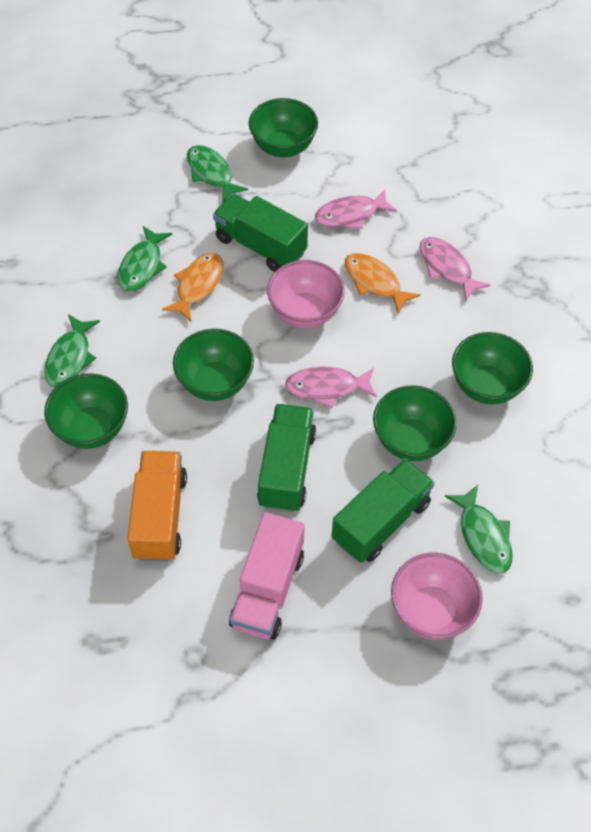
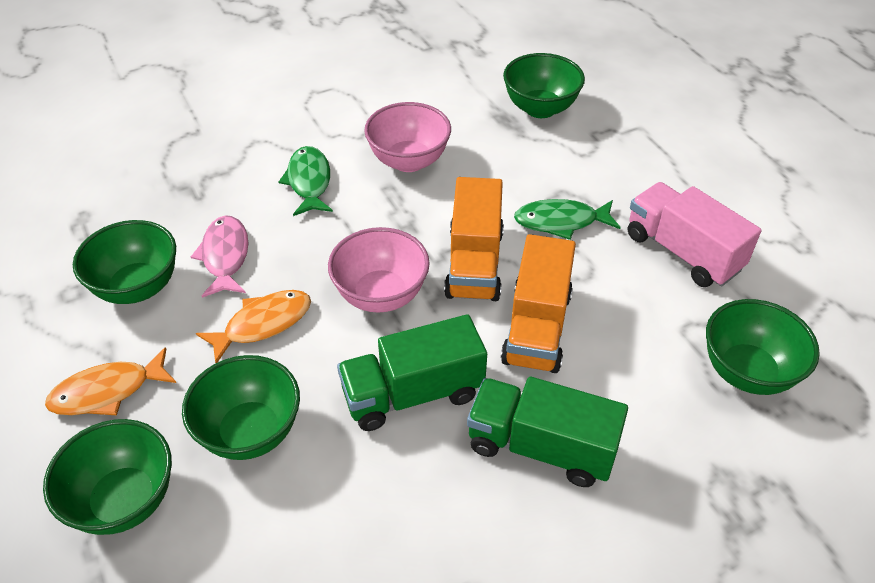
green fish: 4 -> 2
green truck: 3 -> 2
orange truck: 1 -> 2
pink fish: 3 -> 1

